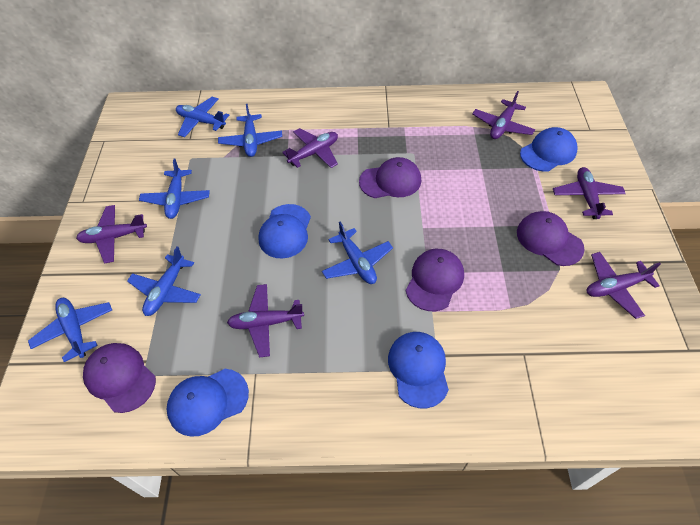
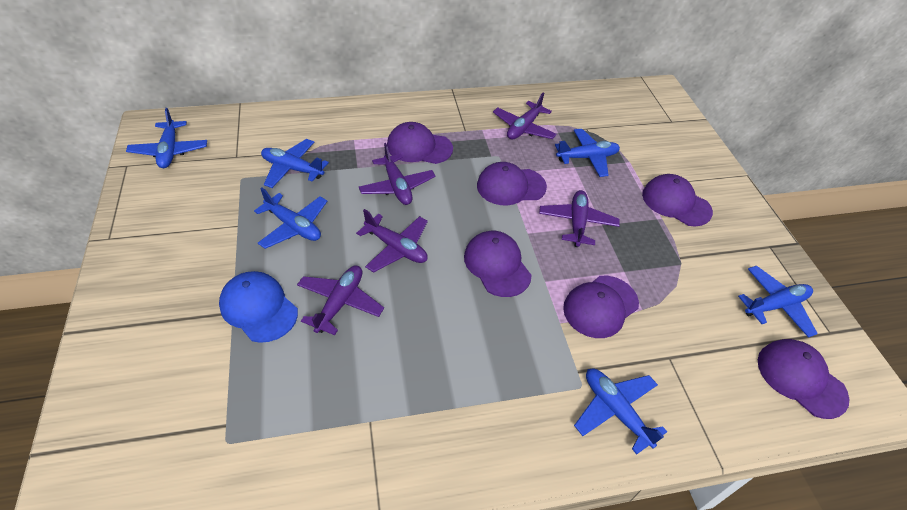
blue cap: 4 -> 1
purple cap: 4 -> 6
purple plane: 6 -> 5

